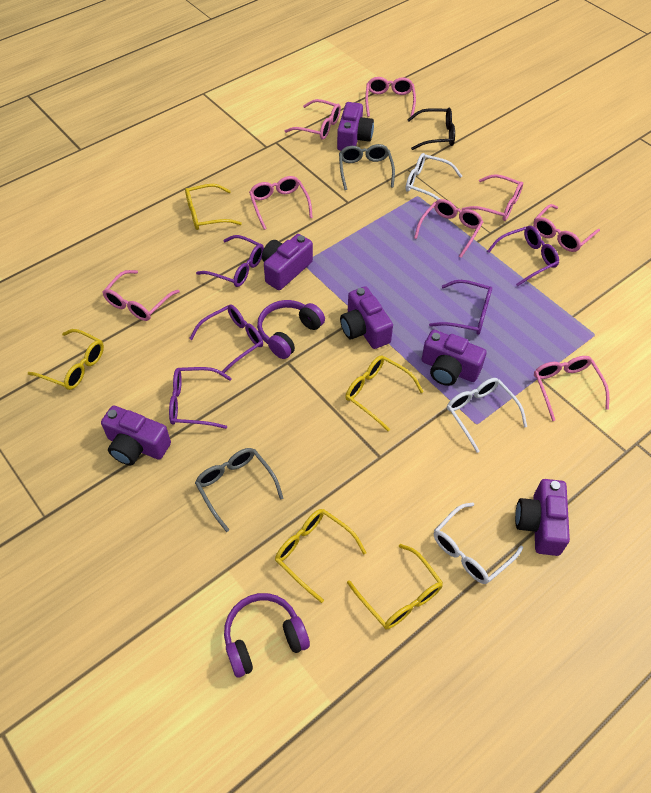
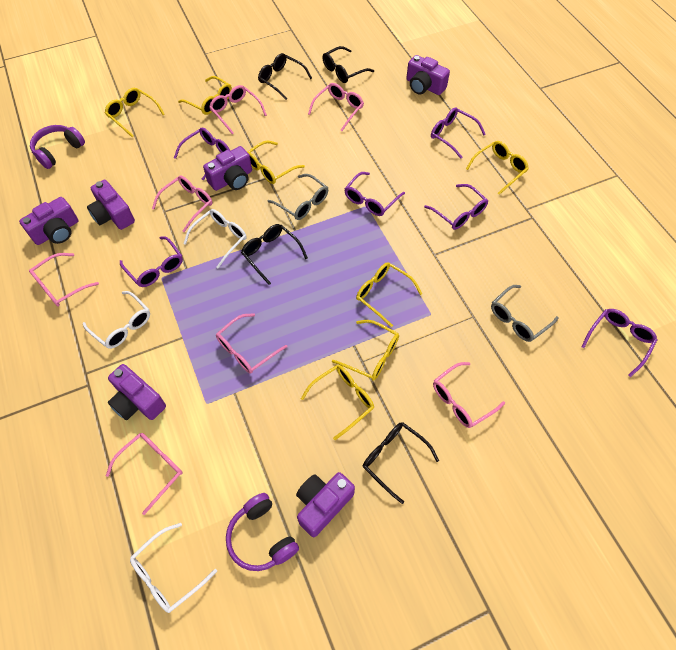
black glasses: 1 -> 4
pink glasses: 8 -> 7
purple glasses: 5 -> 6
yellow glasses: 5 -> 7

